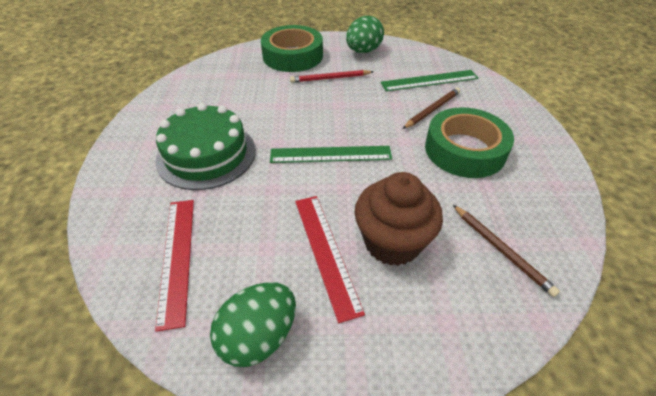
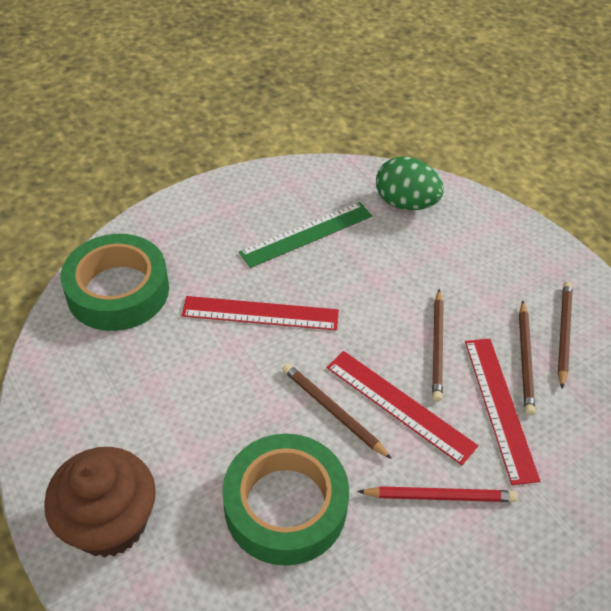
brown pencil: 2 -> 4
green cake: 1 -> 0
green egg: 2 -> 1
green ruler: 2 -> 1
red ruler: 2 -> 3

